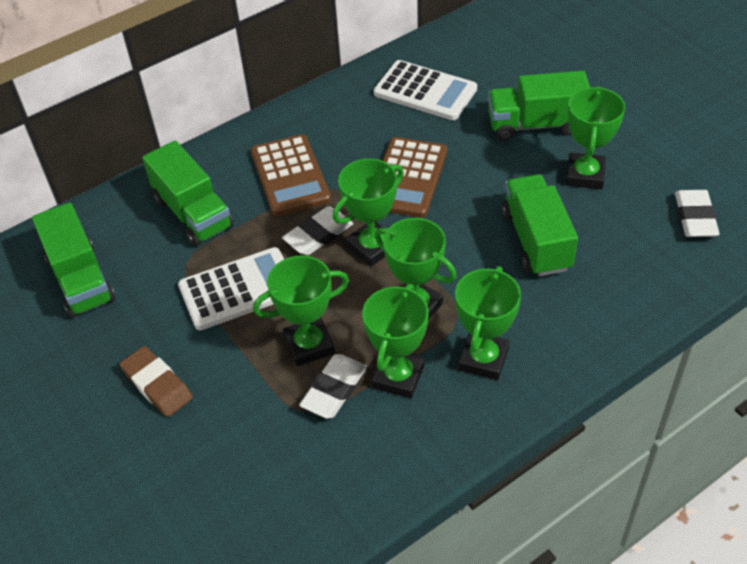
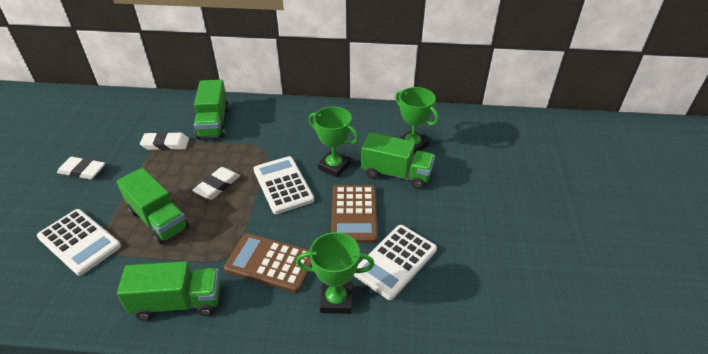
brown eraser: 1 -> 0
green trophy: 6 -> 3
white calculator: 2 -> 3

